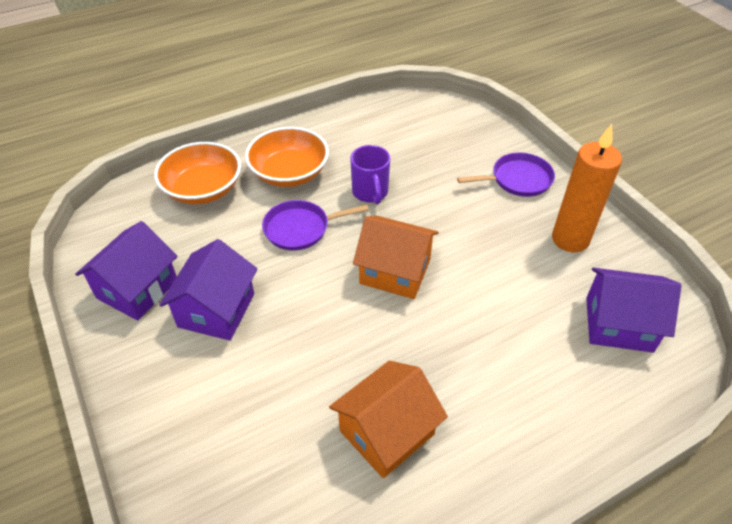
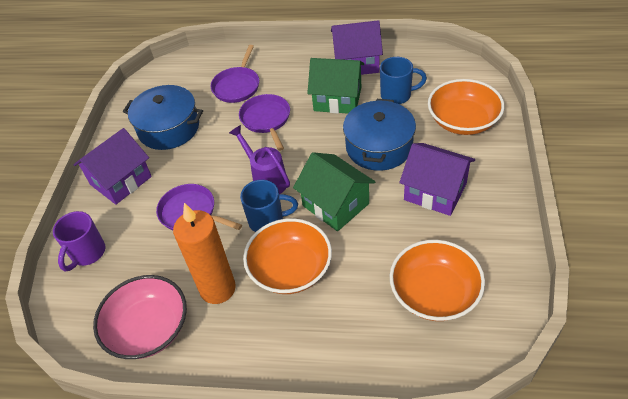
blue mug: 0 -> 2
blue pot: 0 -> 2
green house: 0 -> 2
orange bowl: 2 -> 3
orange house: 2 -> 0
pink bowl: 0 -> 1
purple pan: 2 -> 3
purple watering can: 0 -> 1

